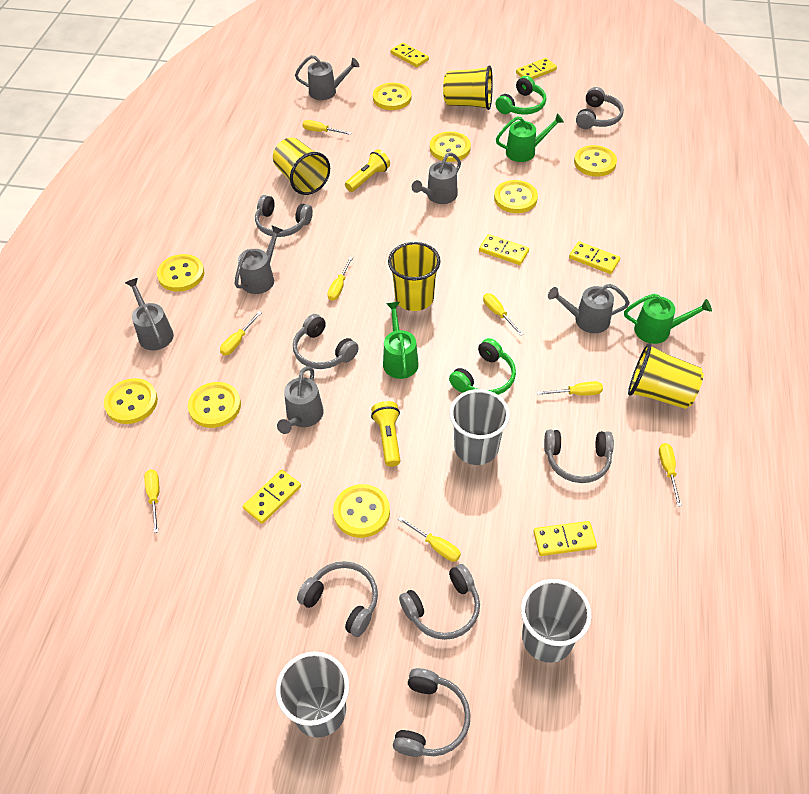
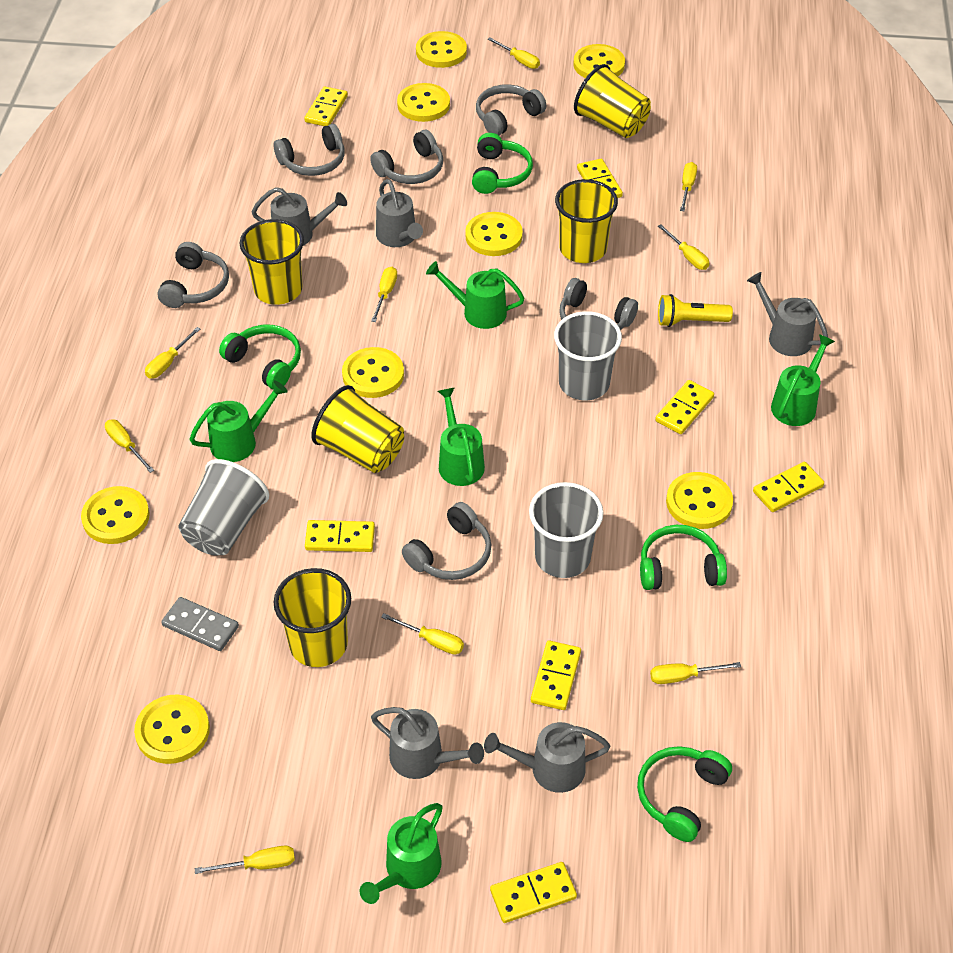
green headphones: 2 -> 4
green watering can: 3 -> 5
grey domino: 0 -> 1
grey headphones: 7 -> 6
grey watering can: 6 -> 5
yellow cup: 4 -> 5
yellow domino: 6 -> 7
yellow flashlight: 2 -> 1
yellow screwdriver: 8 -> 9

